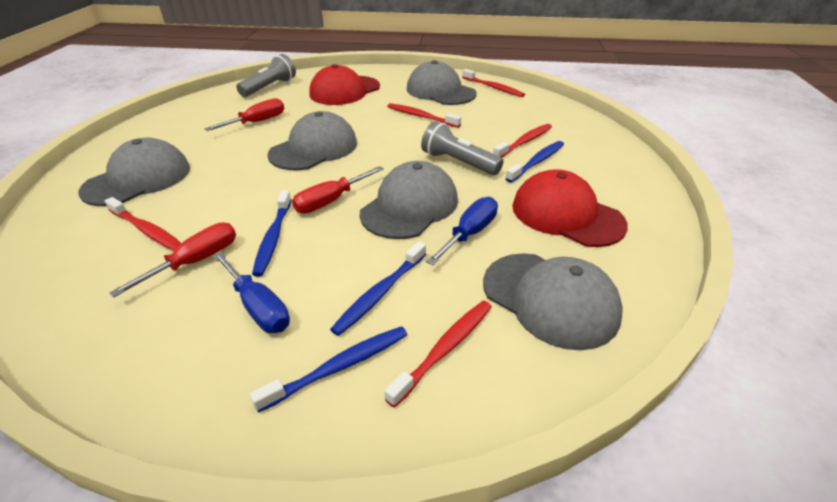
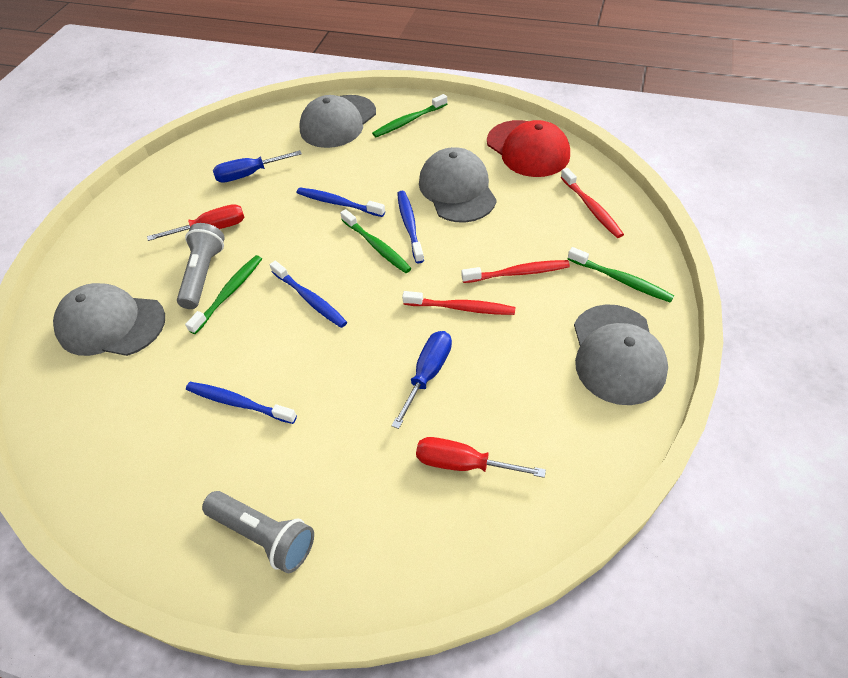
green toothbrush: 0 -> 4
grey cap: 5 -> 4
red cap: 2 -> 1
red screwdriver: 3 -> 2
red toothbrush: 5 -> 3

